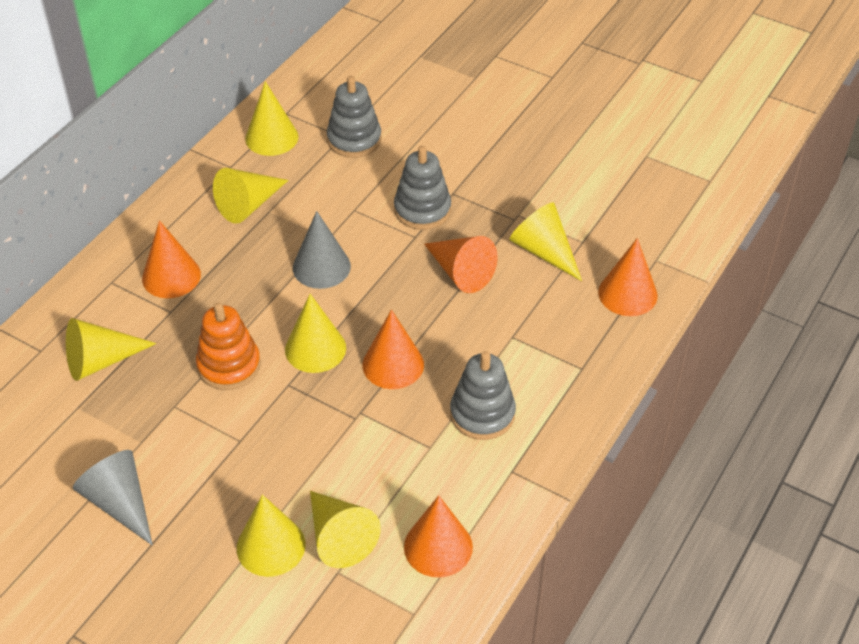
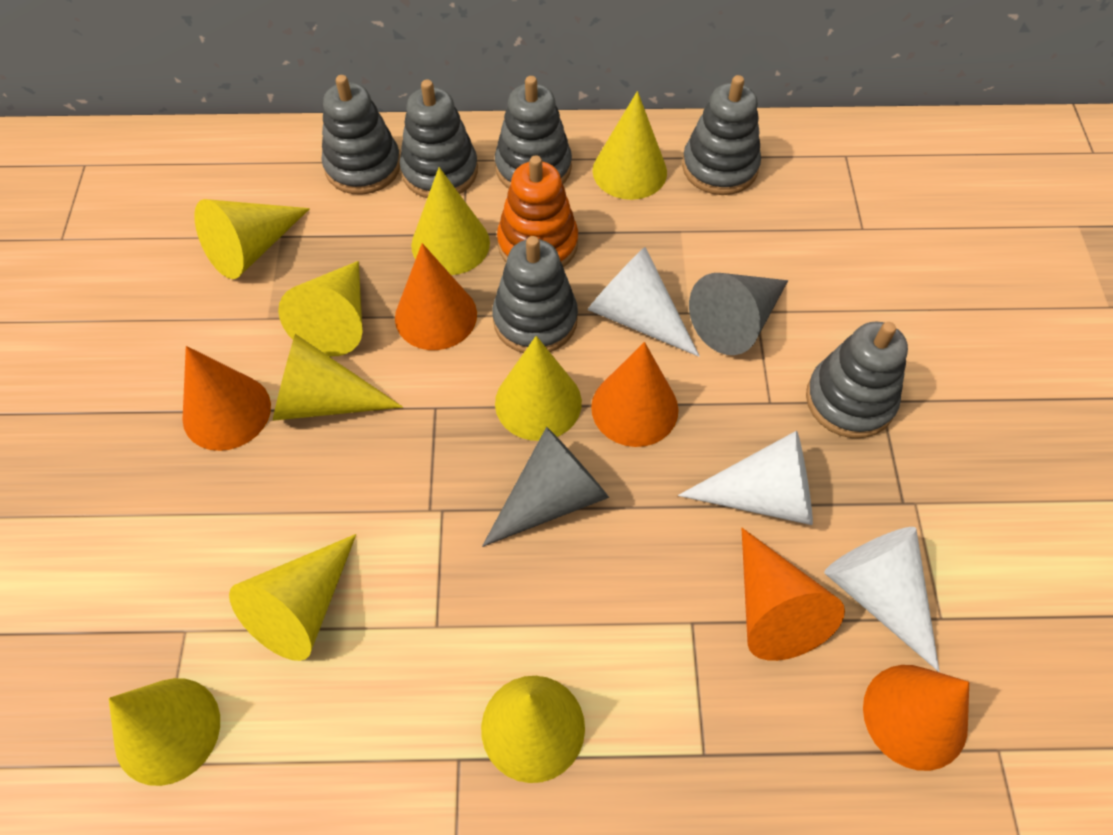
grey stacking toy: 3 -> 6
white cone: 0 -> 3
yellow cone: 7 -> 9

